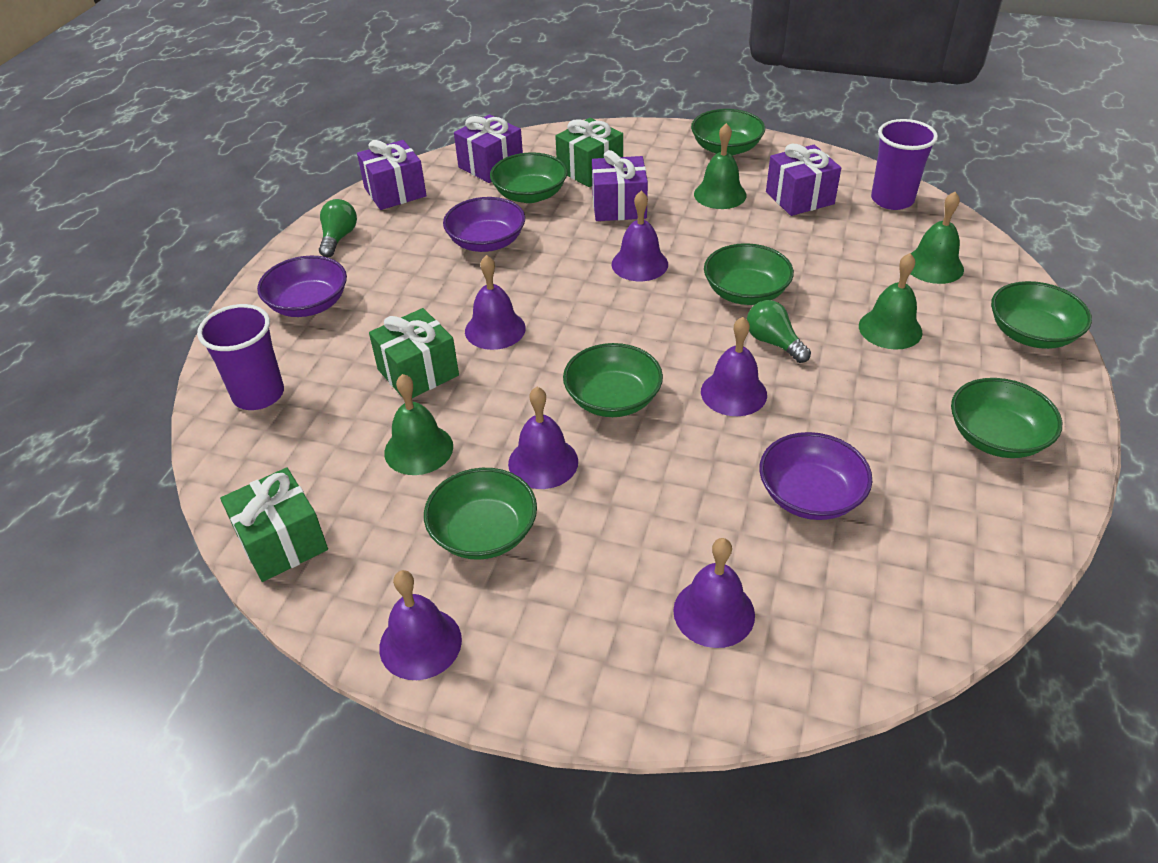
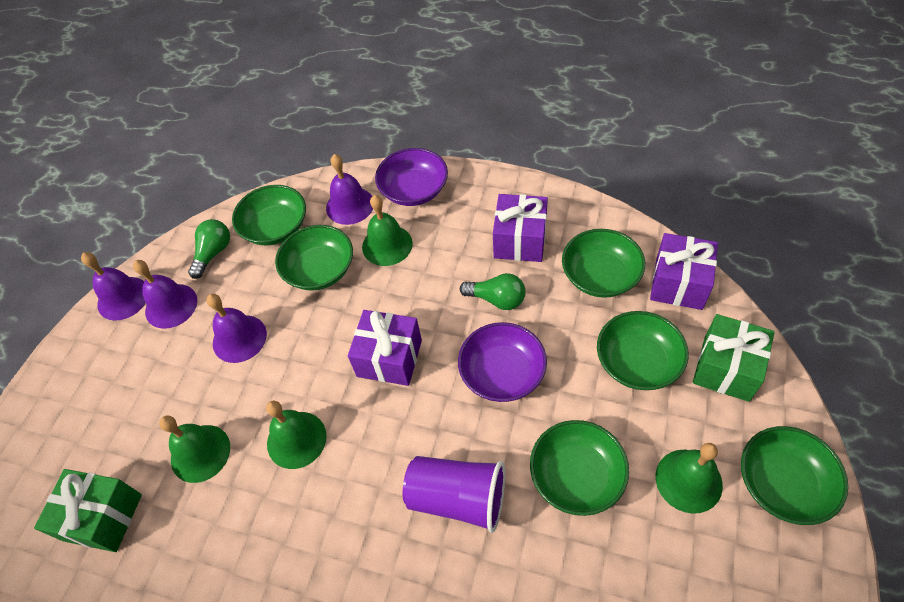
green bowl: 7 -> 6
green gift: 3 -> 2
purple bell: 6 -> 4
purple bowl: 3 -> 2
purple cup: 2 -> 1
purple gift: 4 -> 3

